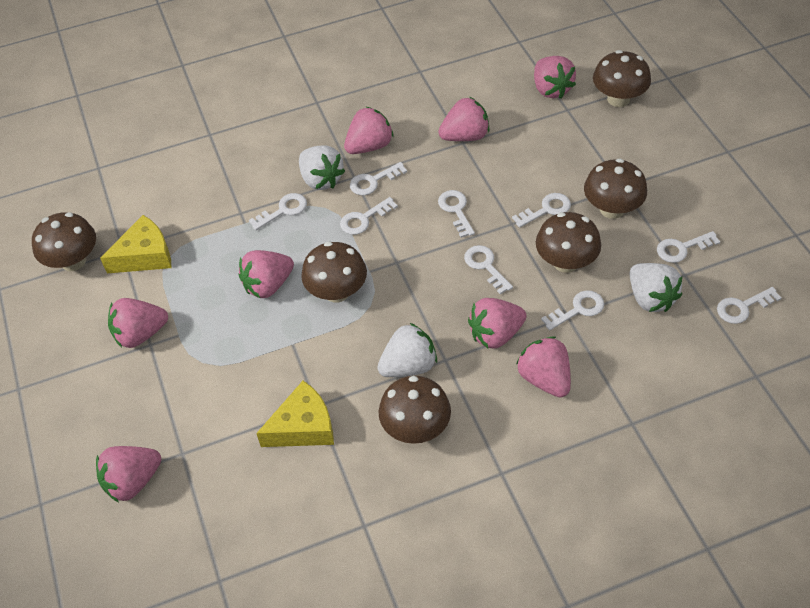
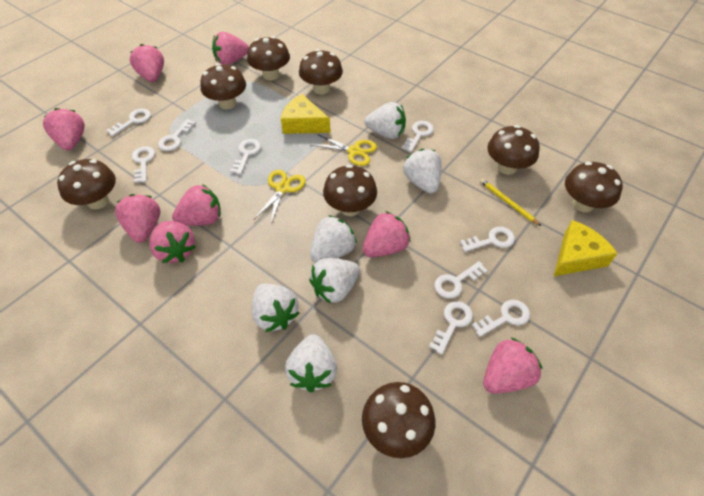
brown mushroom: 6 -> 8
white strawberry: 3 -> 6
yellow pencil: 0 -> 1
yellow scissors: 0 -> 2

